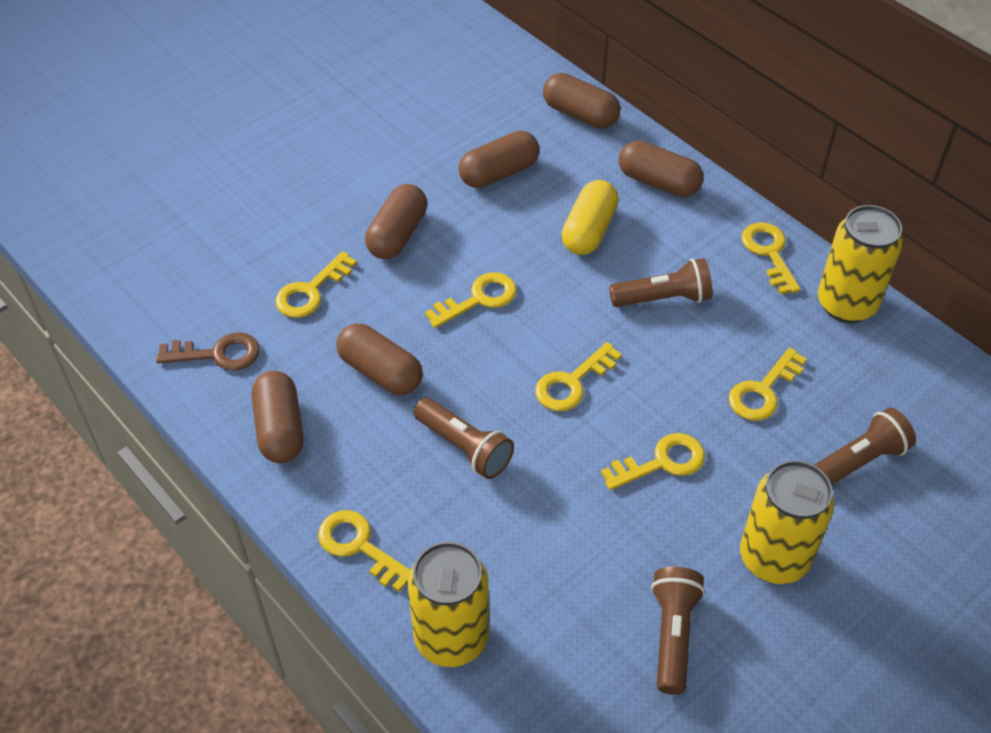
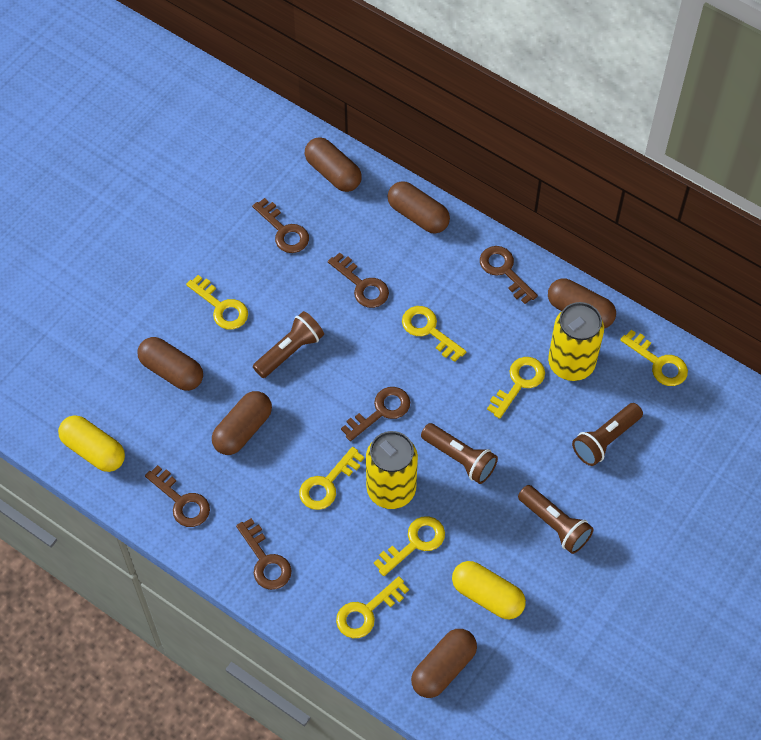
brown key: 1 -> 6
yellow can: 3 -> 2
yellow capsule: 1 -> 2

